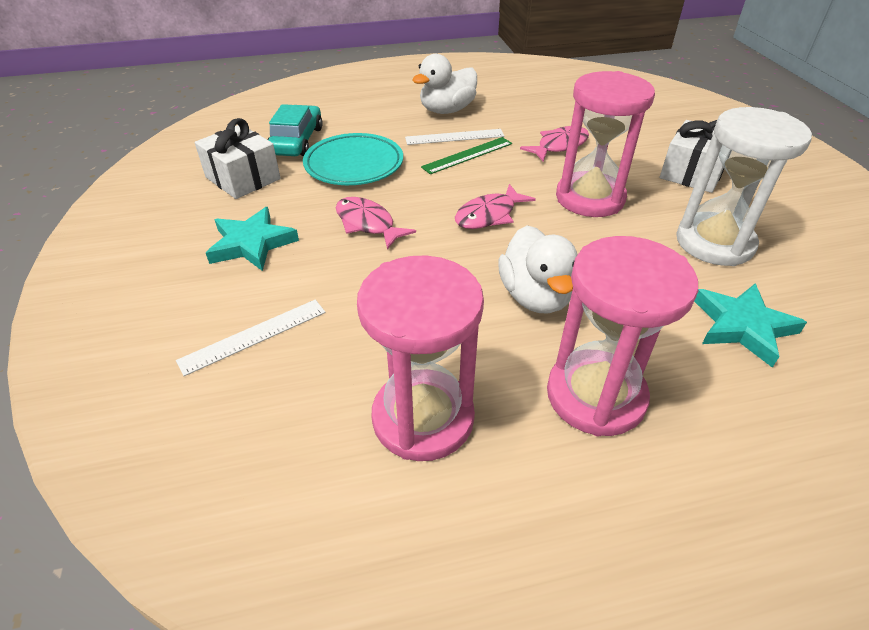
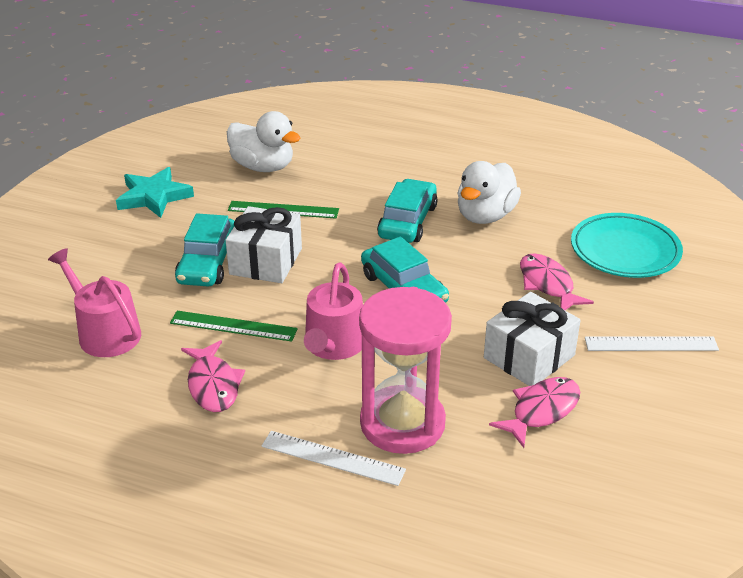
green ruler: 1 -> 2
pink hourglass: 3 -> 1
pink watering can: 0 -> 2
turquoise car: 1 -> 3
turquoise star: 2 -> 1
white hourglass: 1 -> 0

